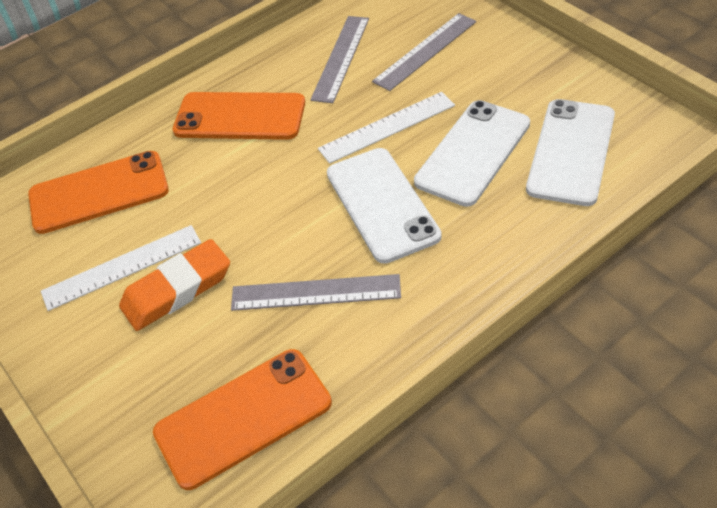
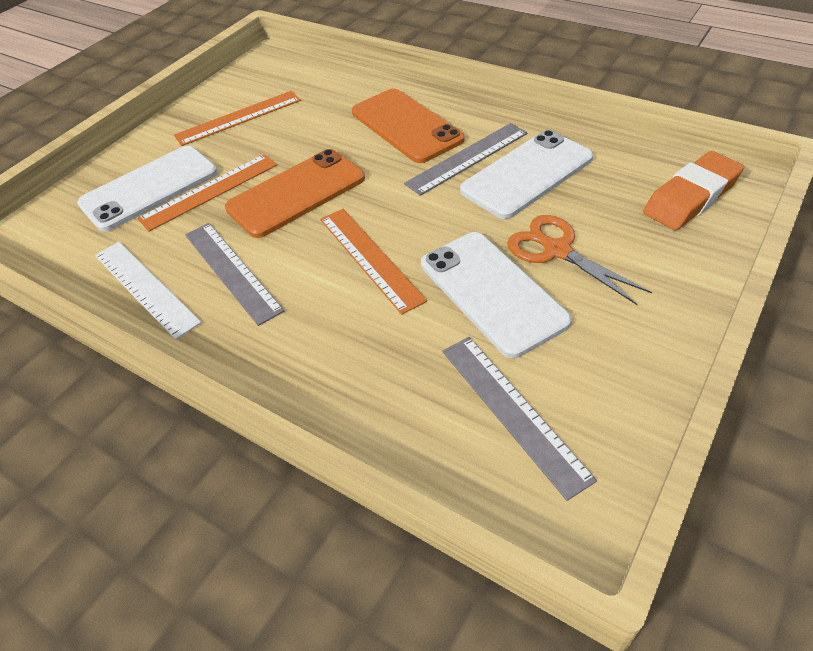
orange phone: 3 -> 2
orange ruler: 0 -> 3
orange scissors: 0 -> 1
white ruler: 2 -> 1

